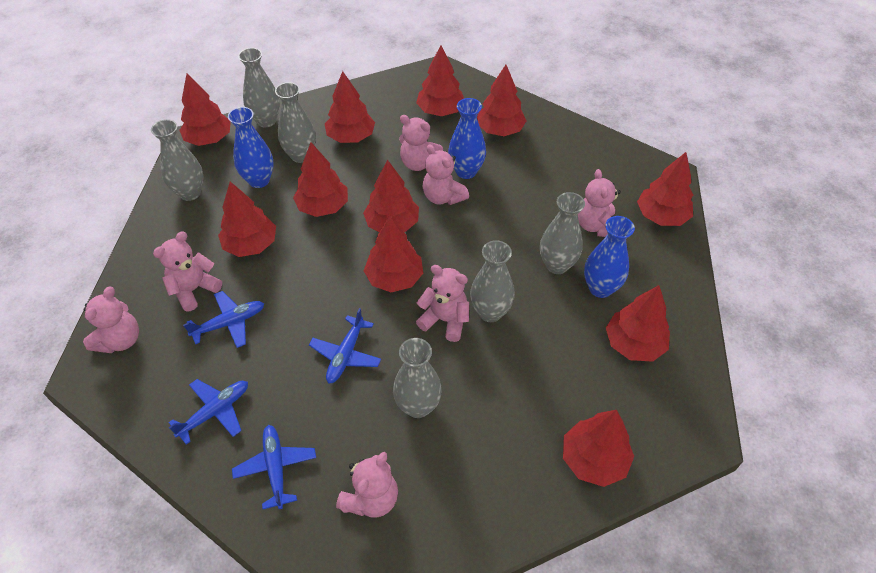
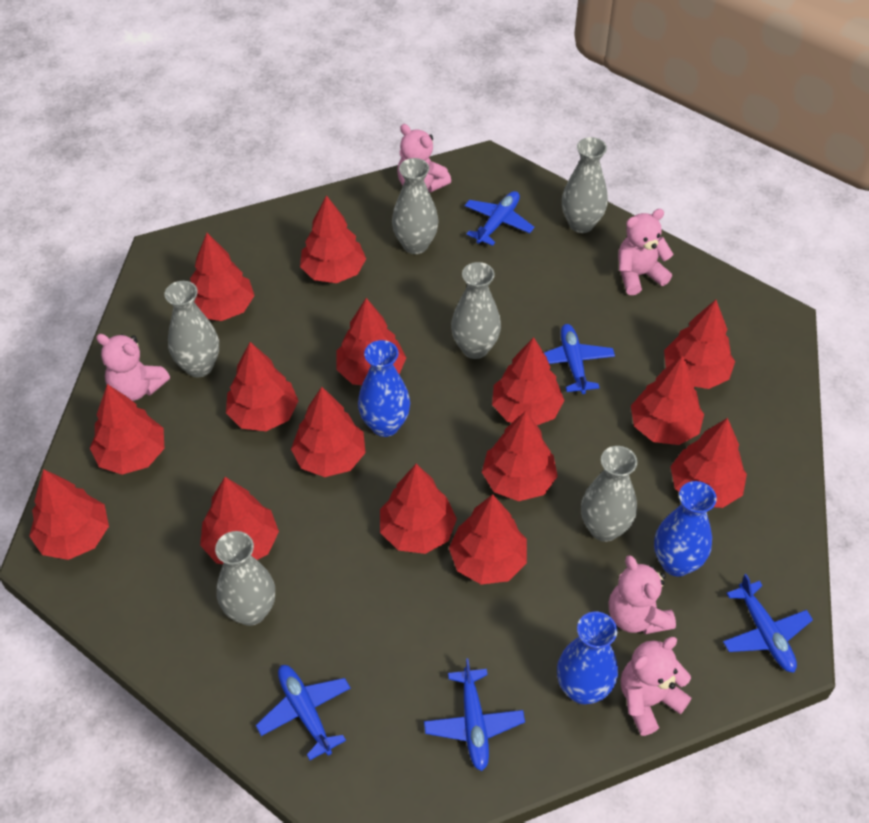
blue plane: 4 -> 5
pink teddy bear: 7 -> 5
red tree: 11 -> 15

